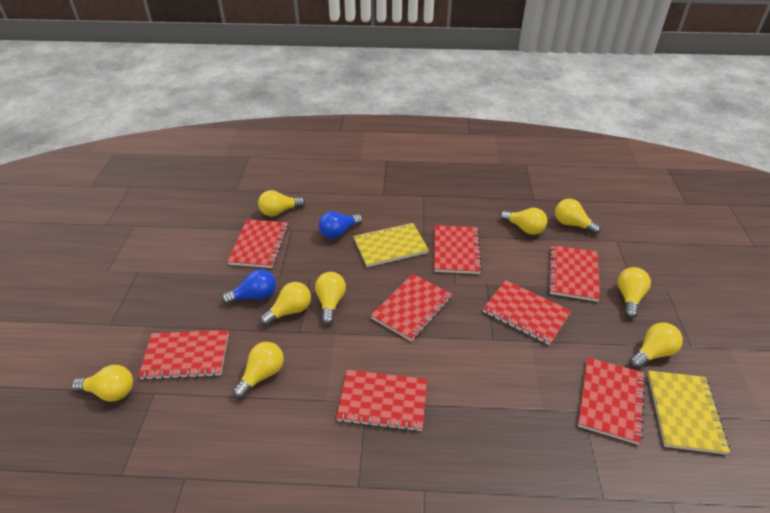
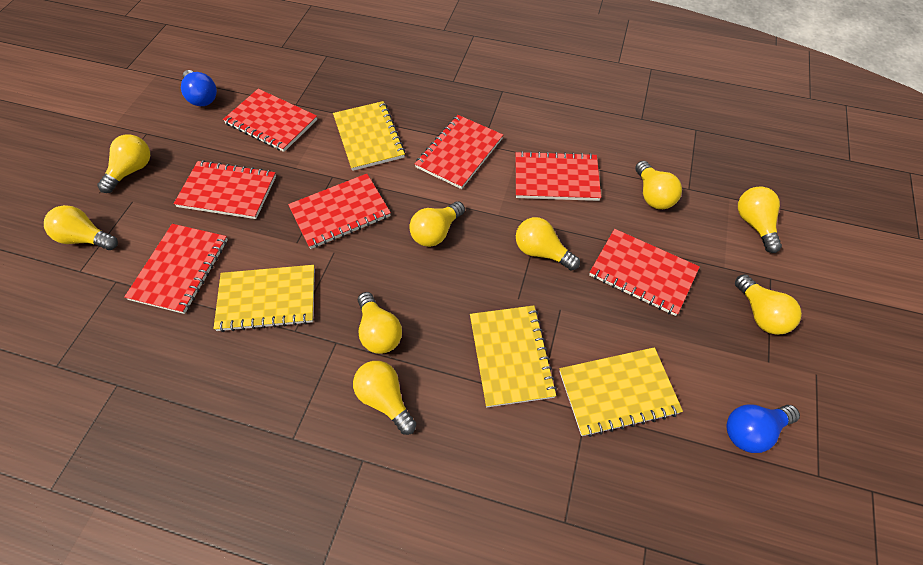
red notebook: 8 -> 7
yellow notebook: 2 -> 4

